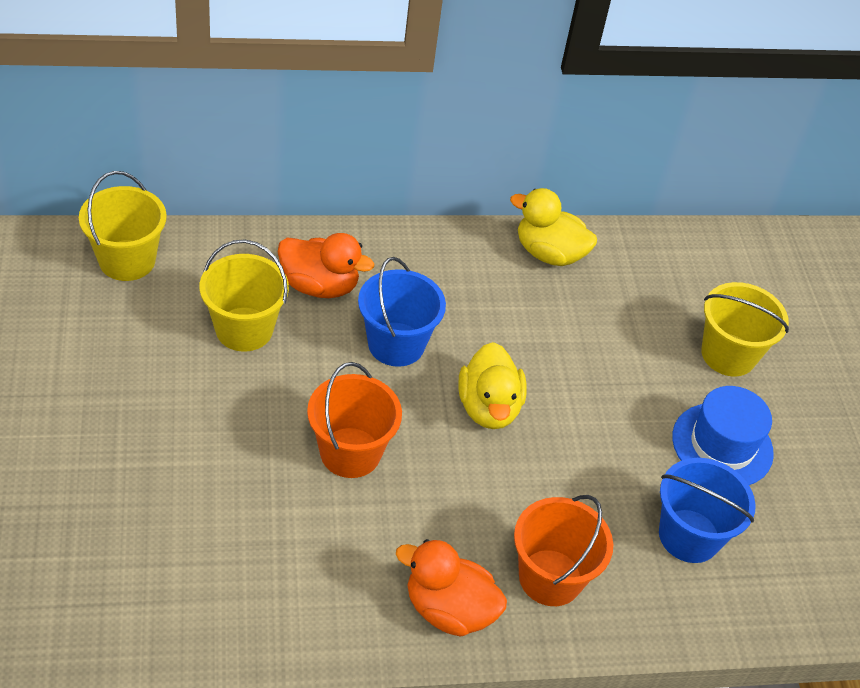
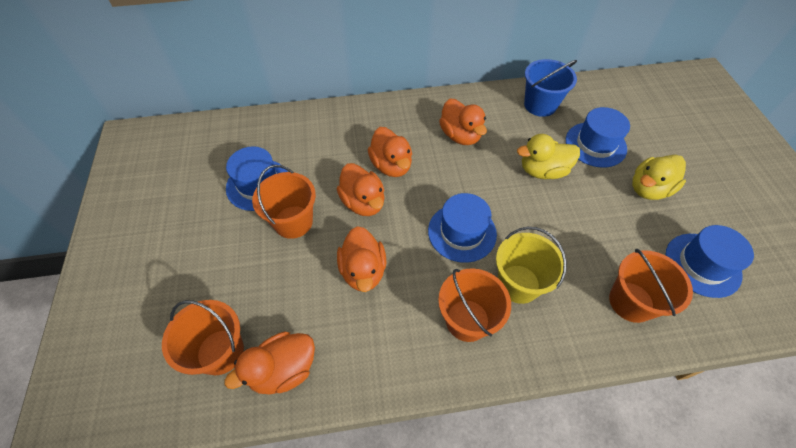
blue bucket: 2 -> 1
blue hat: 1 -> 4
orange bucket: 2 -> 4
orange duck: 2 -> 5
yellow bucket: 3 -> 1

